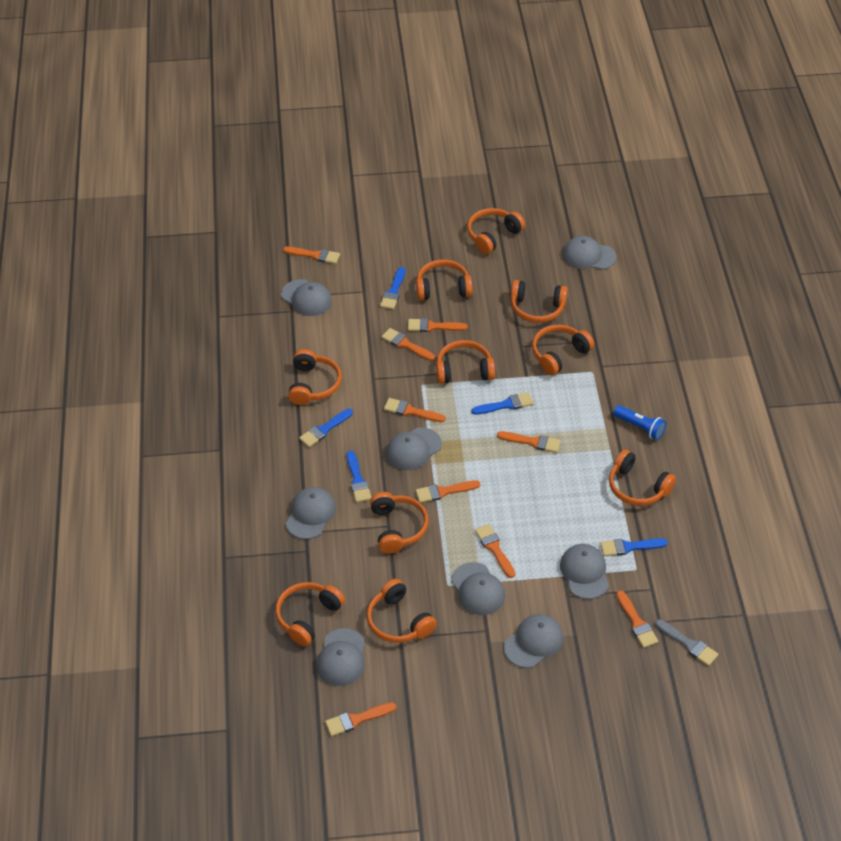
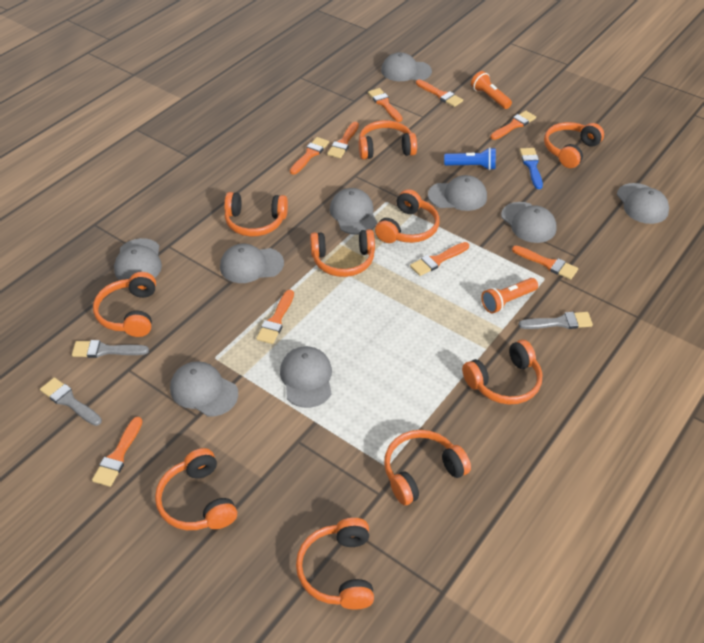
blue brush: 5 -> 1
grey brush: 1 -> 3
grey cap: 8 -> 9
orange flashlight: 0 -> 2

